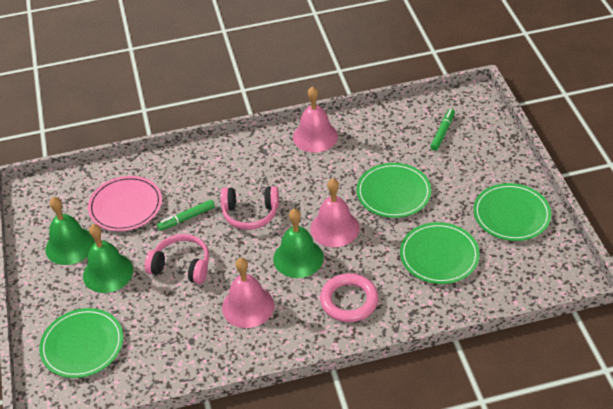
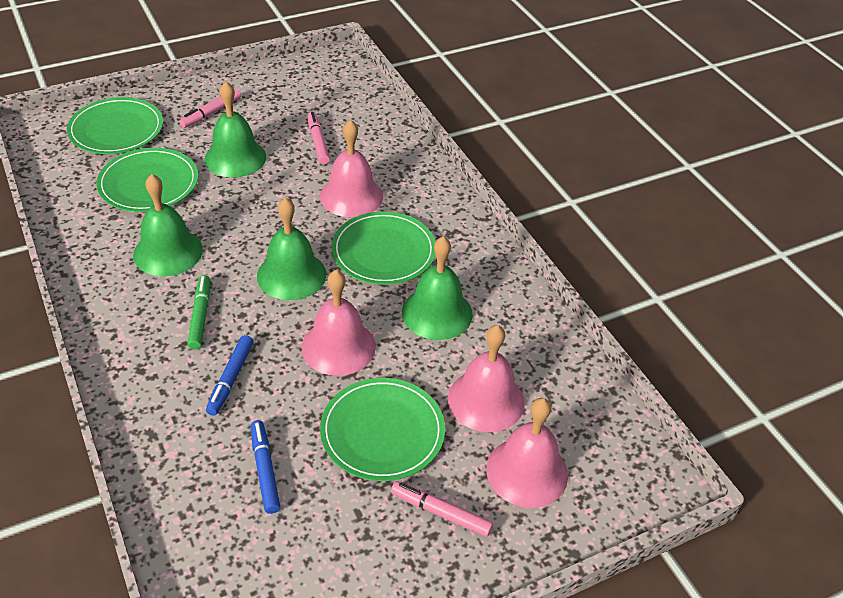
blue marker: 0 -> 2
green bell: 3 -> 4
green marker: 2 -> 1
pink bell: 3 -> 4
pink headphones: 2 -> 0
pink marker: 0 -> 3
pink plate: 1 -> 0
pink ring: 1 -> 0

